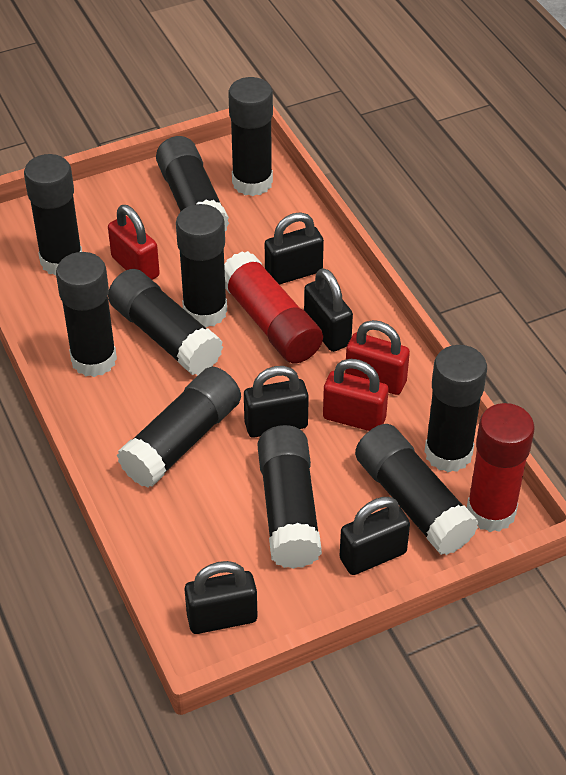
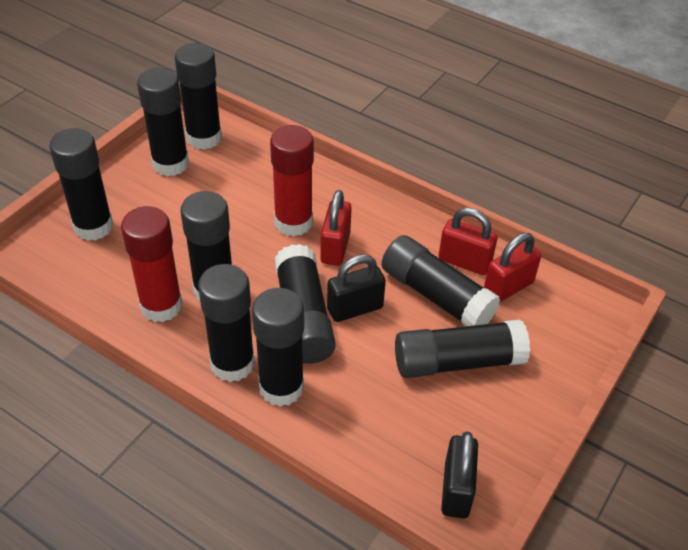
black glue stick: 10 -> 9
black padlock: 5 -> 2

